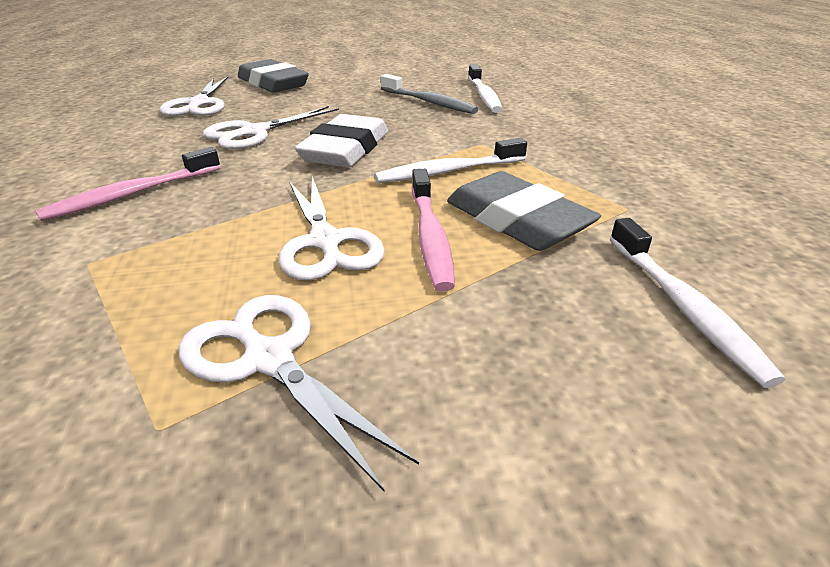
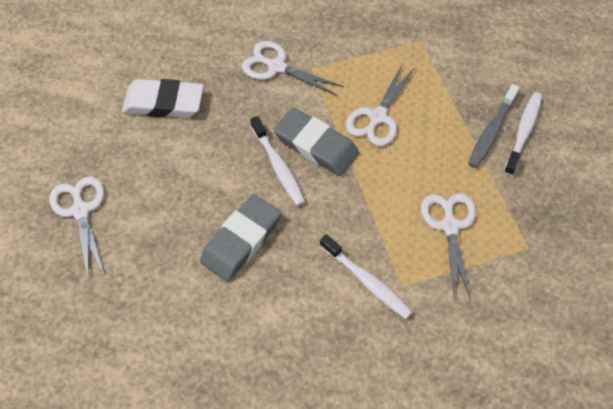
pink toothbrush: 2 -> 0

